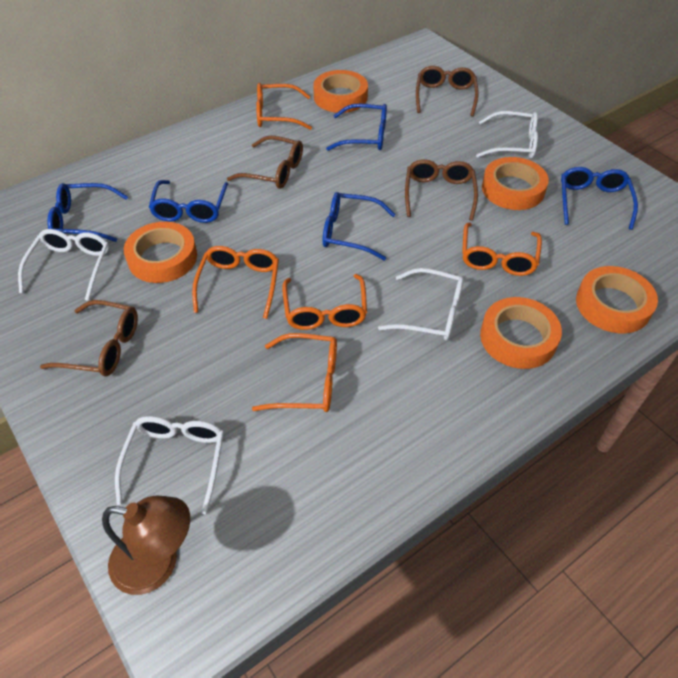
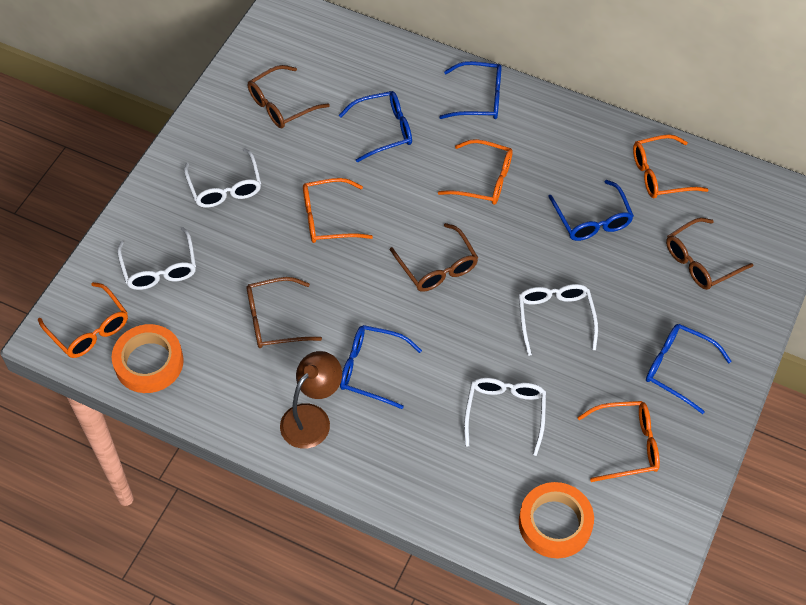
orange tape: 5 -> 2

